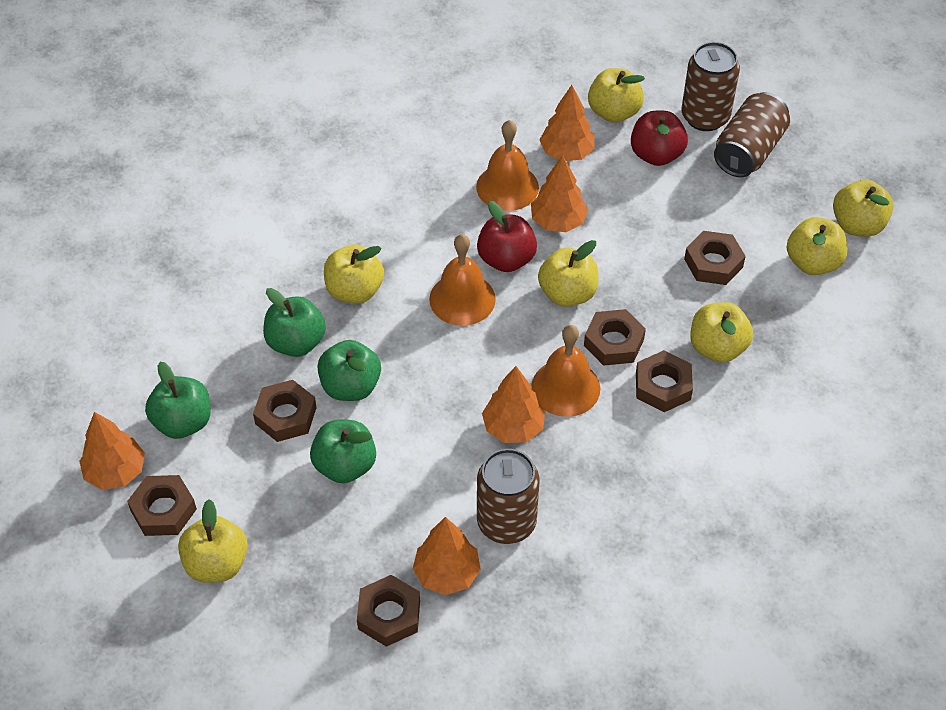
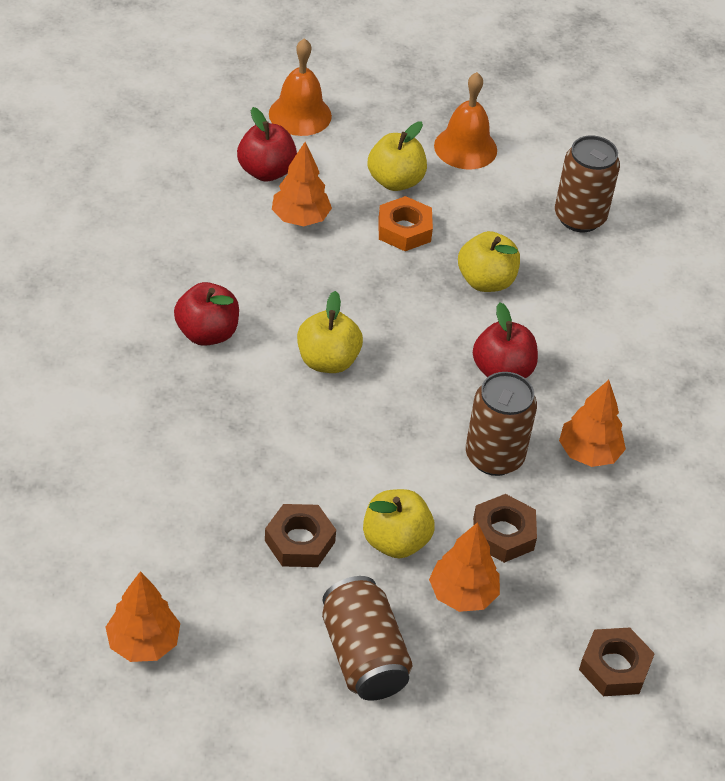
brown nut: 6 -> 3
green apple: 4 -> 0
orange bell: 3 -> 2
orange nut: 0 -> 1
orange tree: 5 -> 4
red apple: 2 -> 3
yellow apple: 7 -> 4

